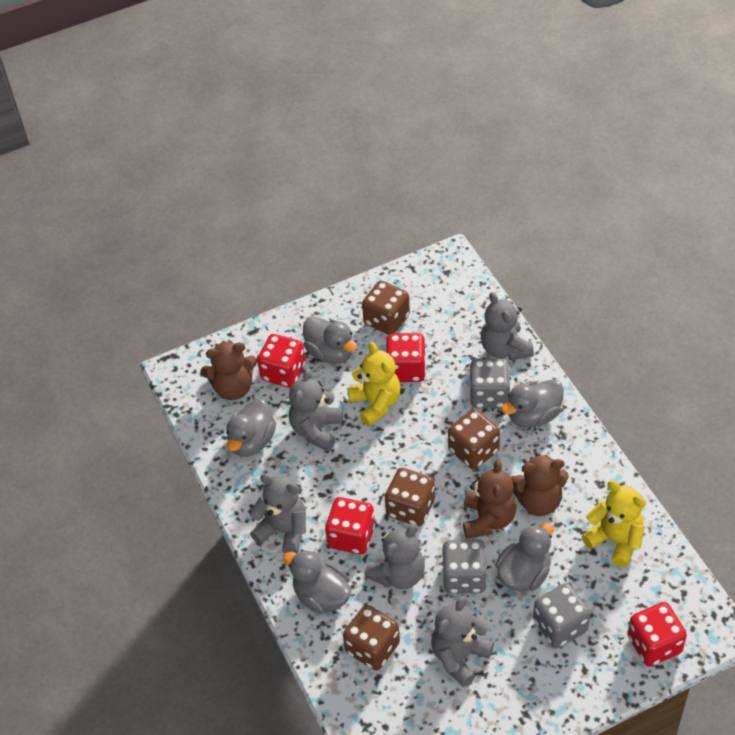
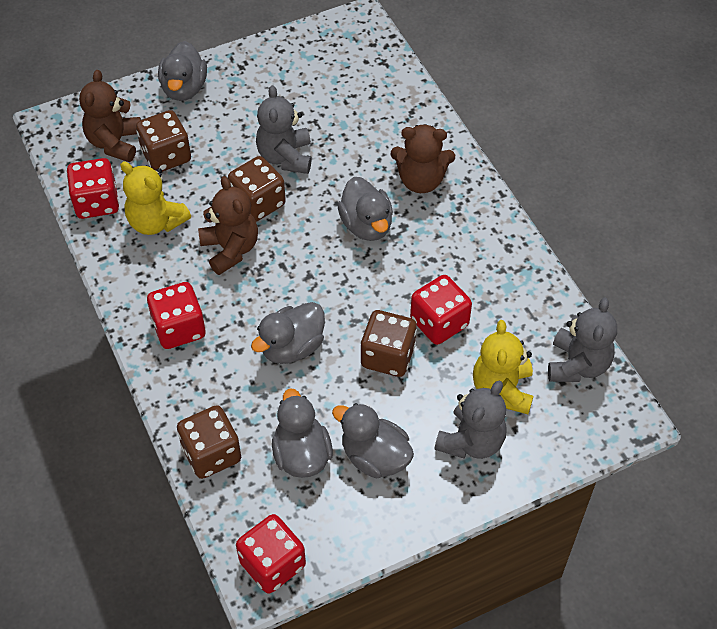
grey dice: 3 -> 0
grey teddy bear: 5 -> 3

